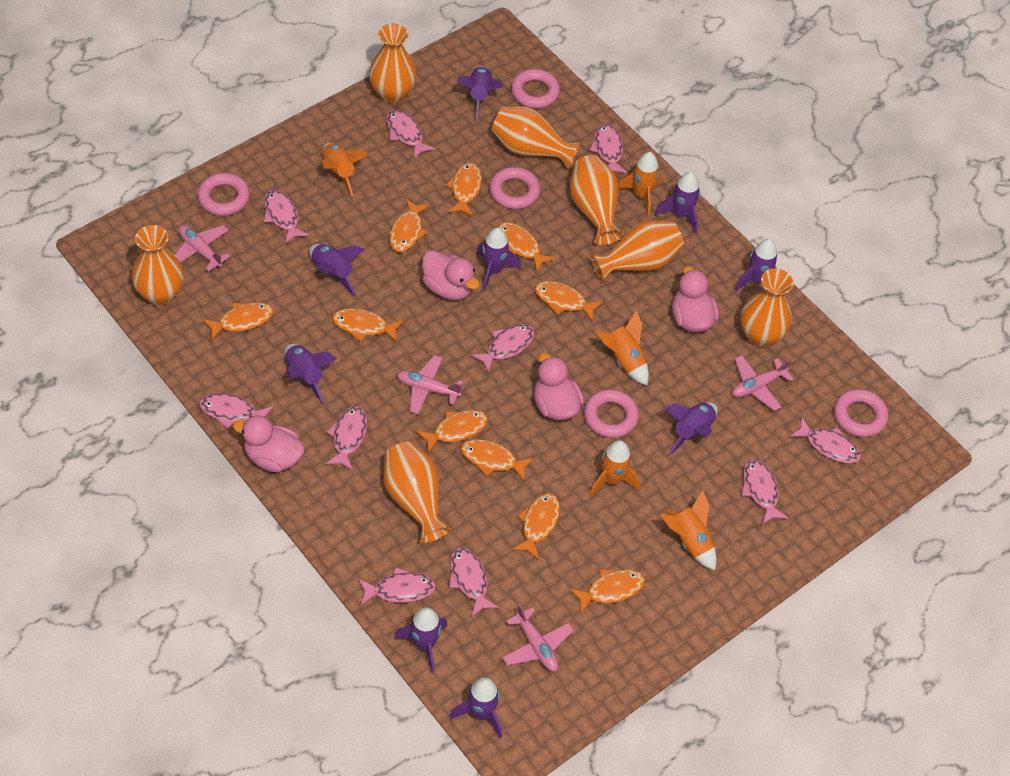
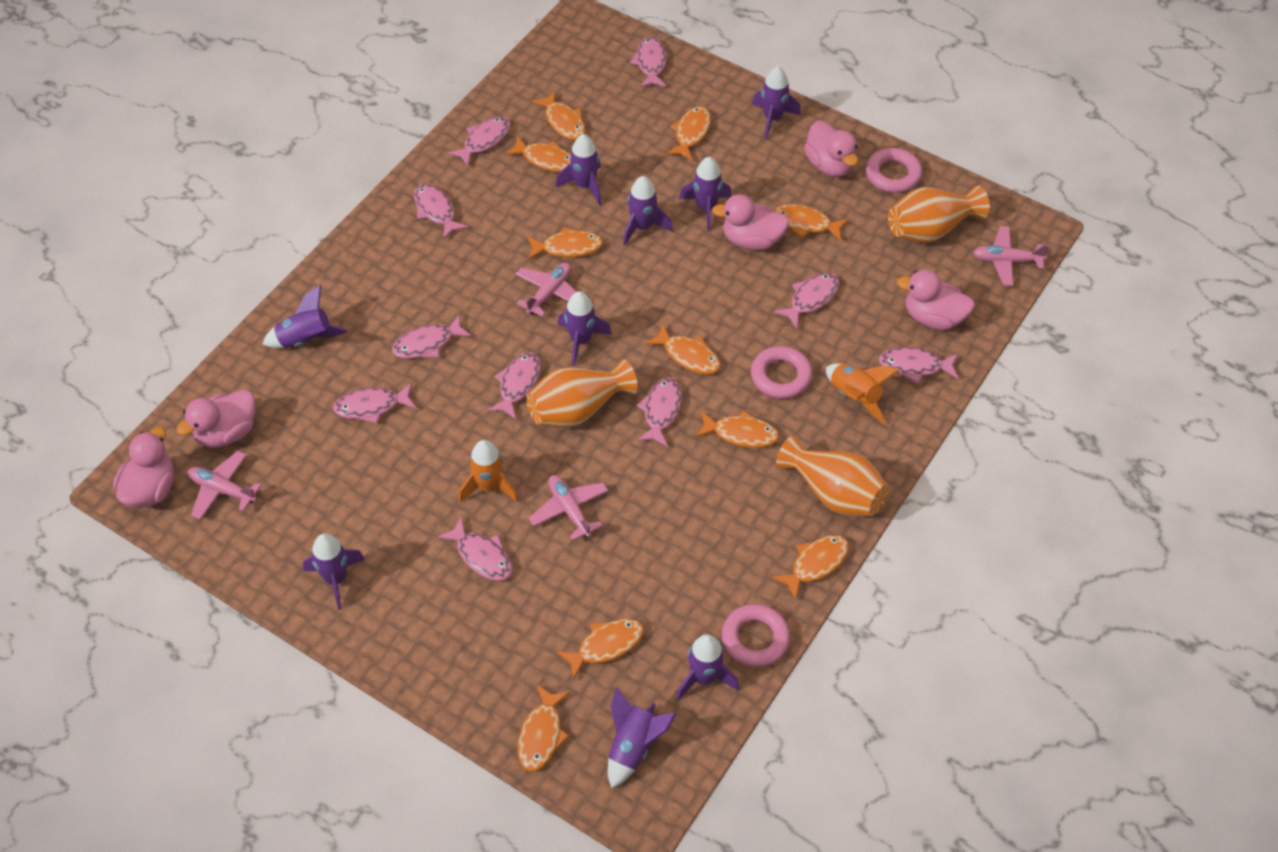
orange rocket: 5 -> 2
orange vase: 7 -> 3
pink duck: 4 -> 5
pink ring: 5 -> 3

